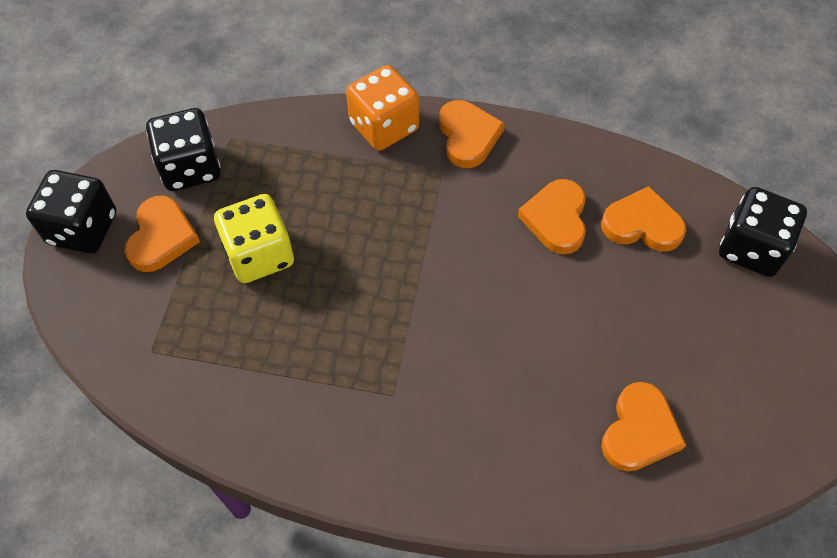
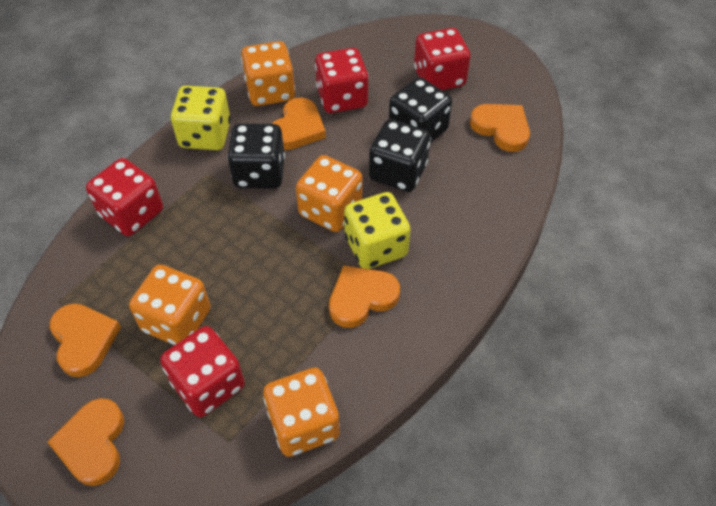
orange dice: 1 -> 4
red dice: 0 -> 4
yellow dice: 1 -> 2

